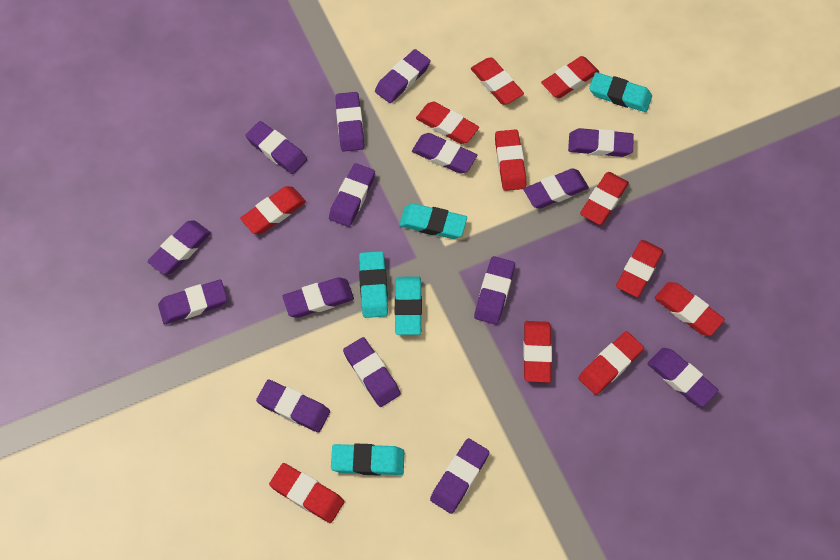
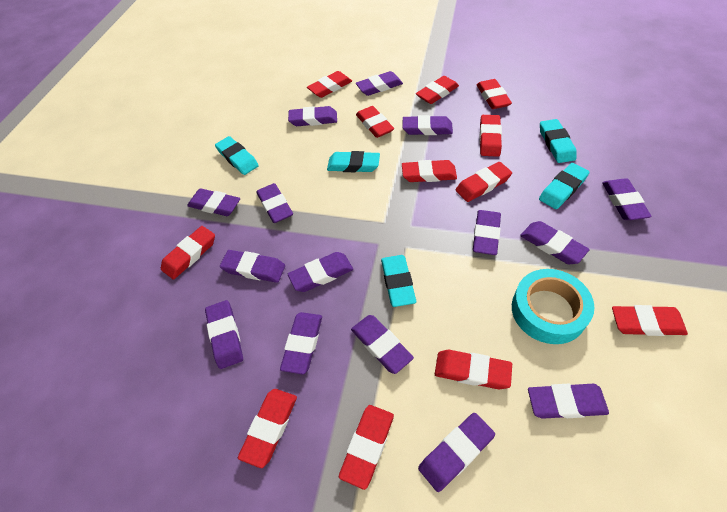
red eraser: 11 -> 12
turquoise tape: 0 -> 1

